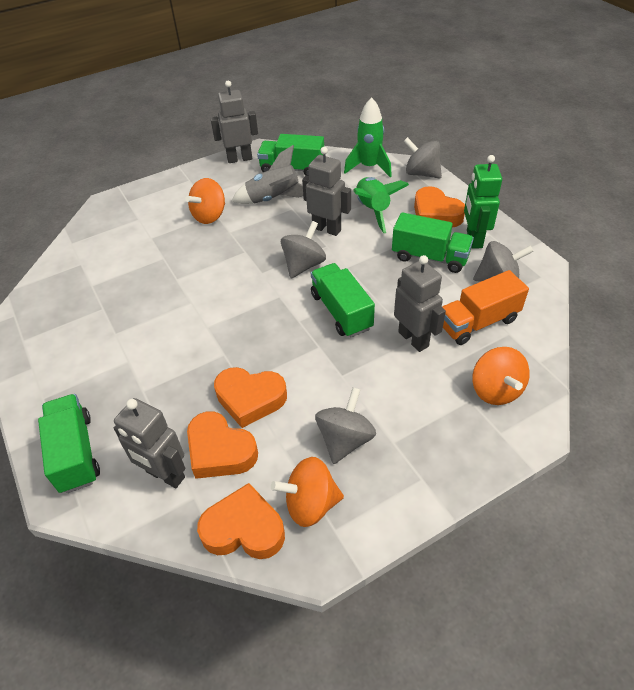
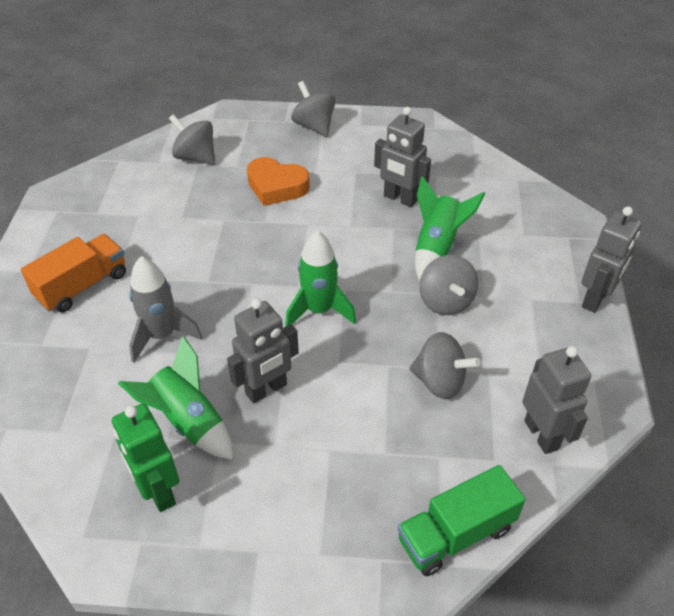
green rocket: 2 -> 3
green truck: 4 -> 1
orange heart: 4 -> 1
orange spinning top: 3 -> 0

